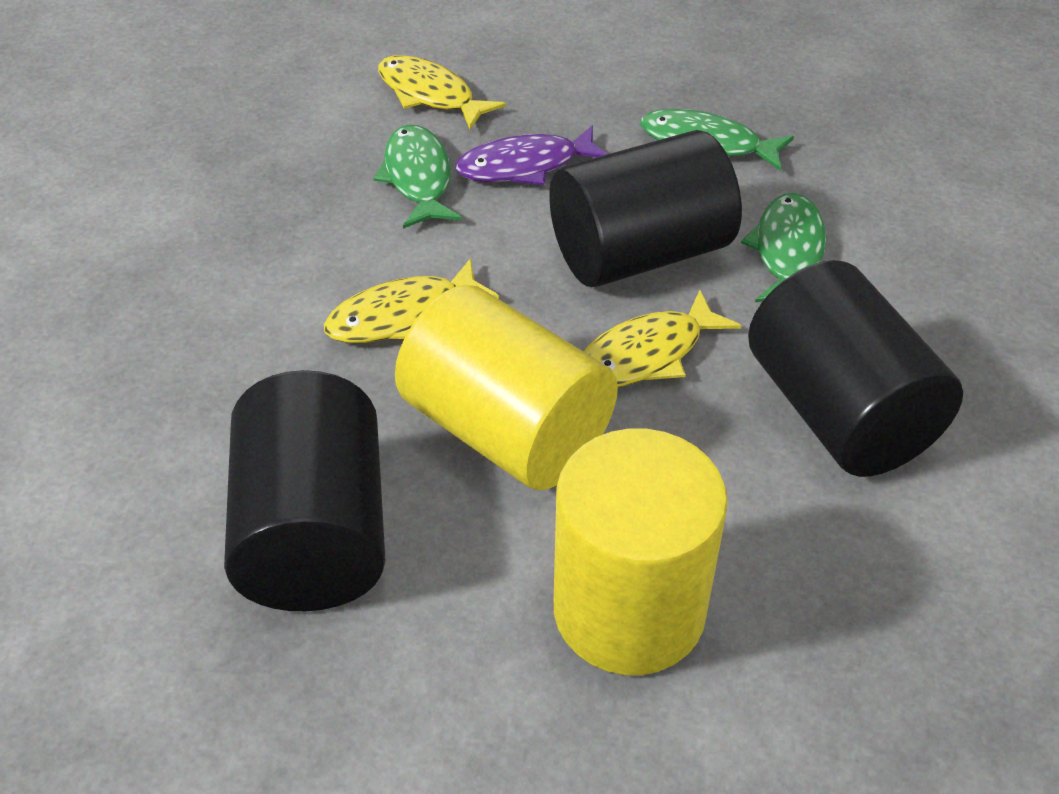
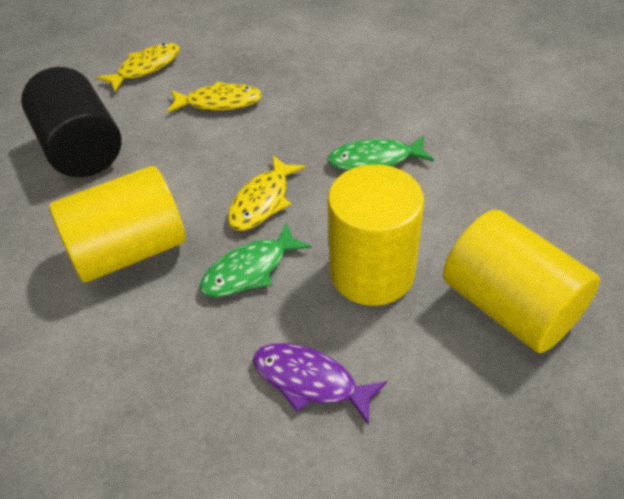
black cylinder: 3 -> 1
green fish: 3 -> 2
yellow cylinder: 2 -> 3

